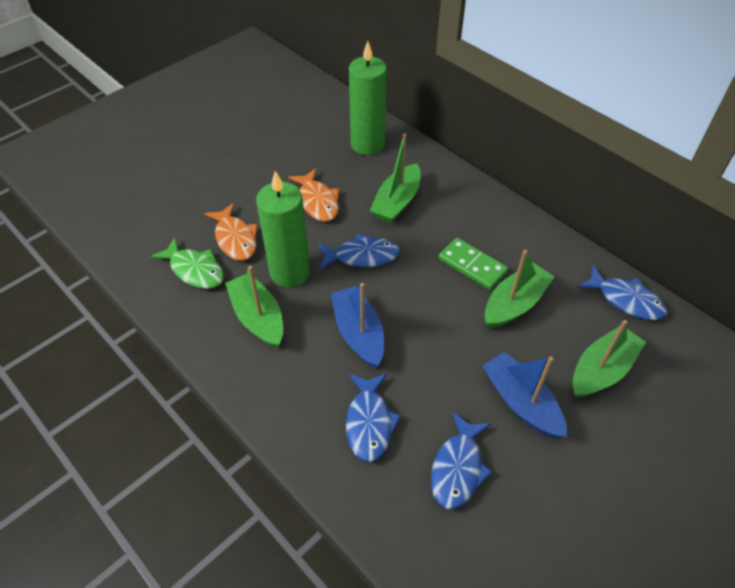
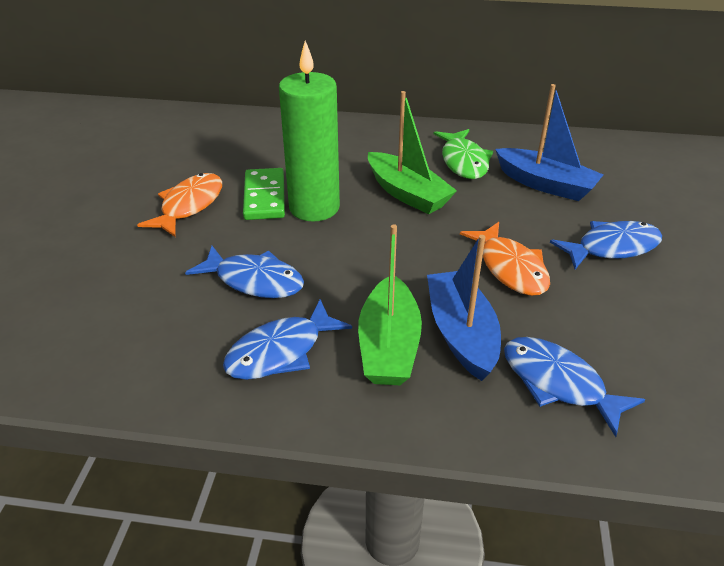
green boat: 4 -> 2
green candle: 2 -> 1

